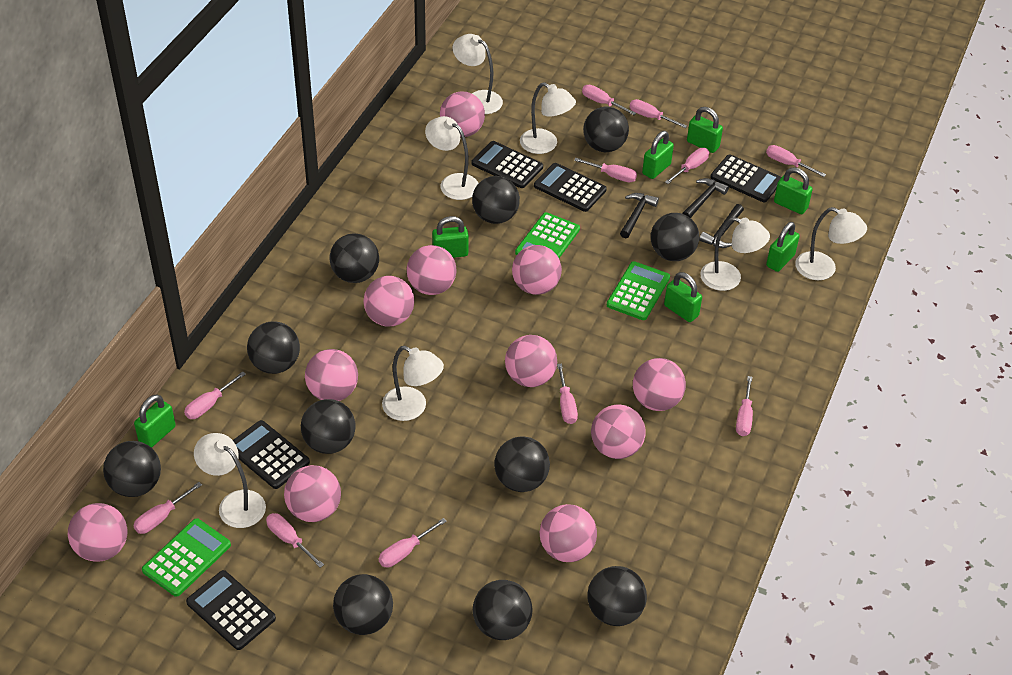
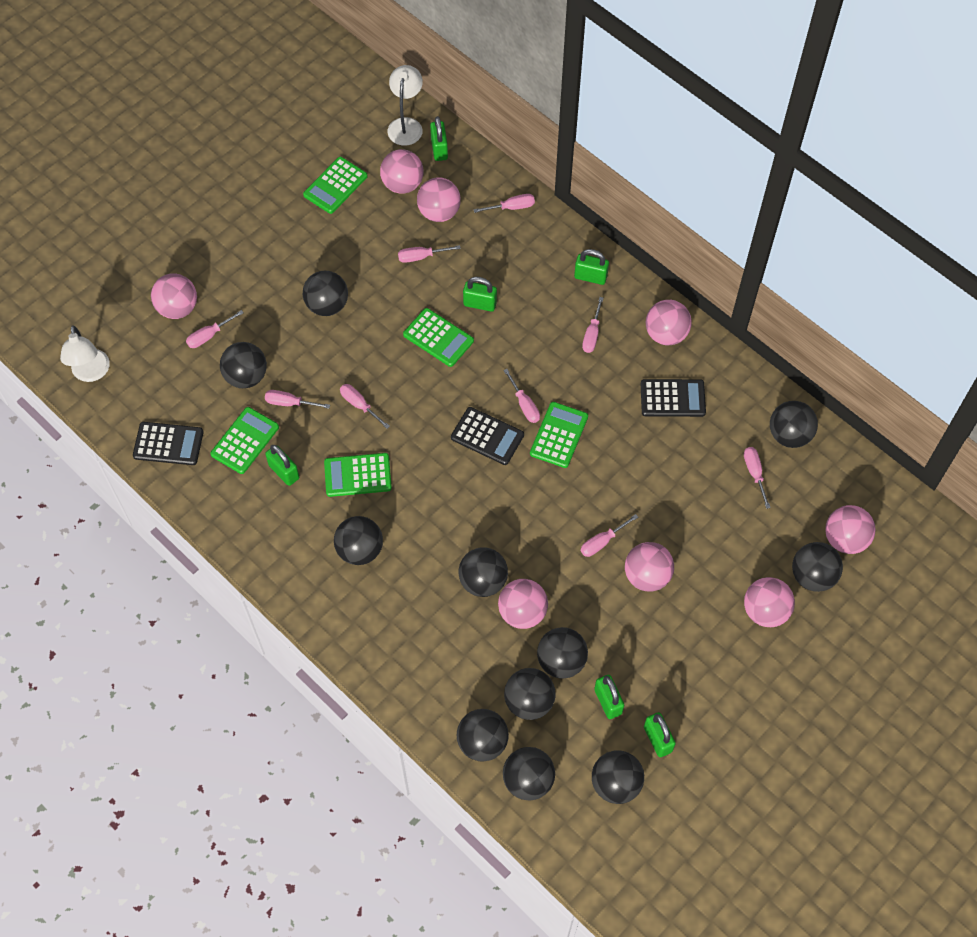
black calculator: 5 -> 3
black hammer: 3 -> 0
green calculator: 3 -> 5
green padlock: 7 -> 6
pink ball: 11 -> 8
pink screwdriver: 11 -> 9
white lamp: 7 -> 2

